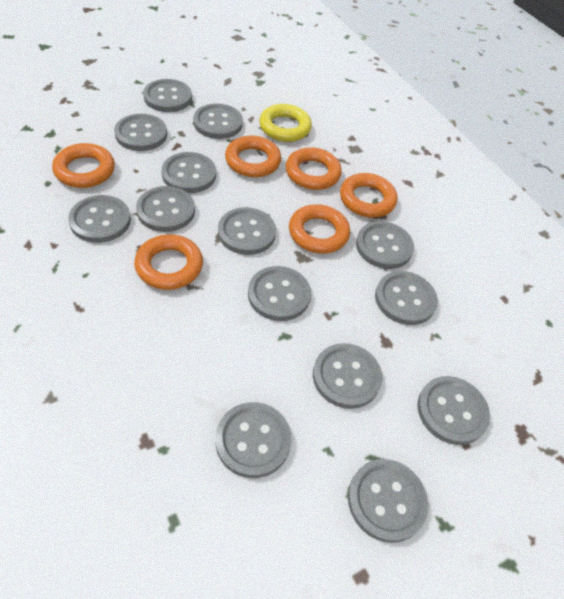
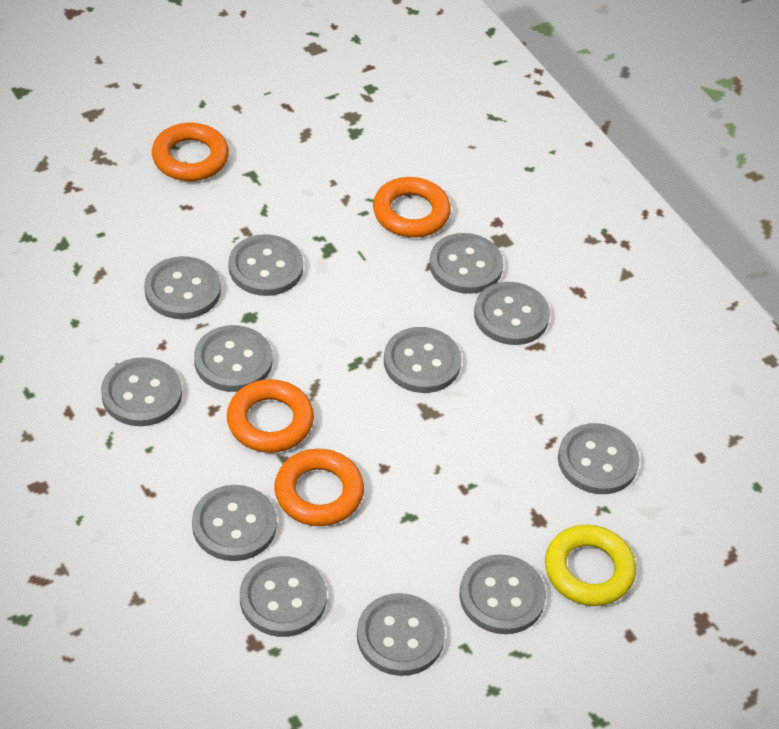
grey button: 14 -> 12
orange ring: 6 -> 4

